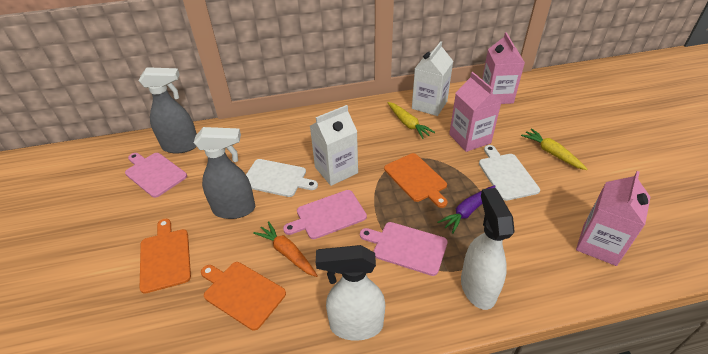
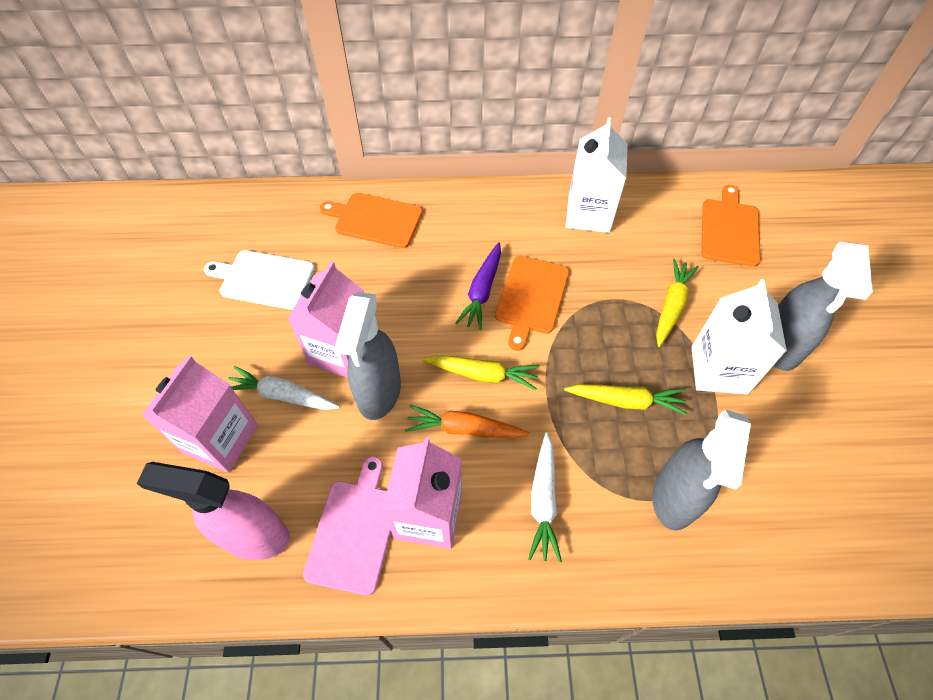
grey spray bottle: 2 -> 3
pink cutting board: 3 -> 1
pink spray bottle: 0 -> 1
white carrot: 0 -> 2
white cutting board: 2 -> 1
white spray bottle: 2 -> 0
yellow carrot: 2 -> 3

